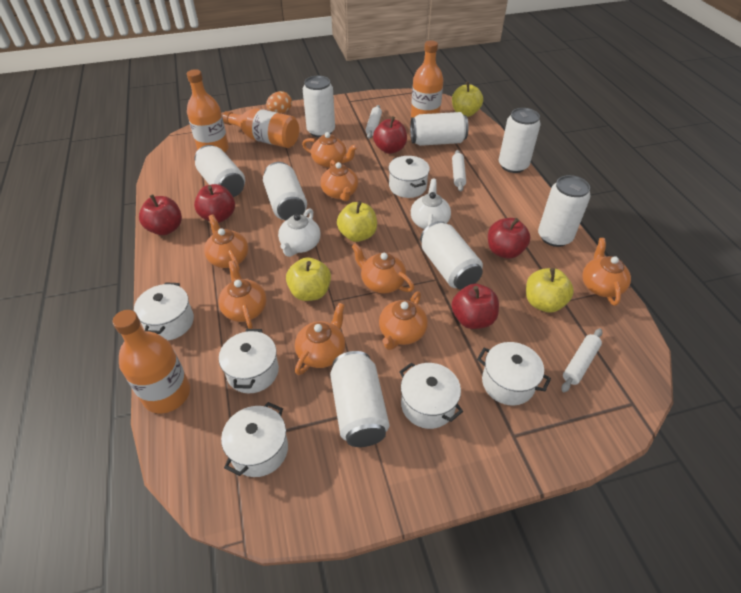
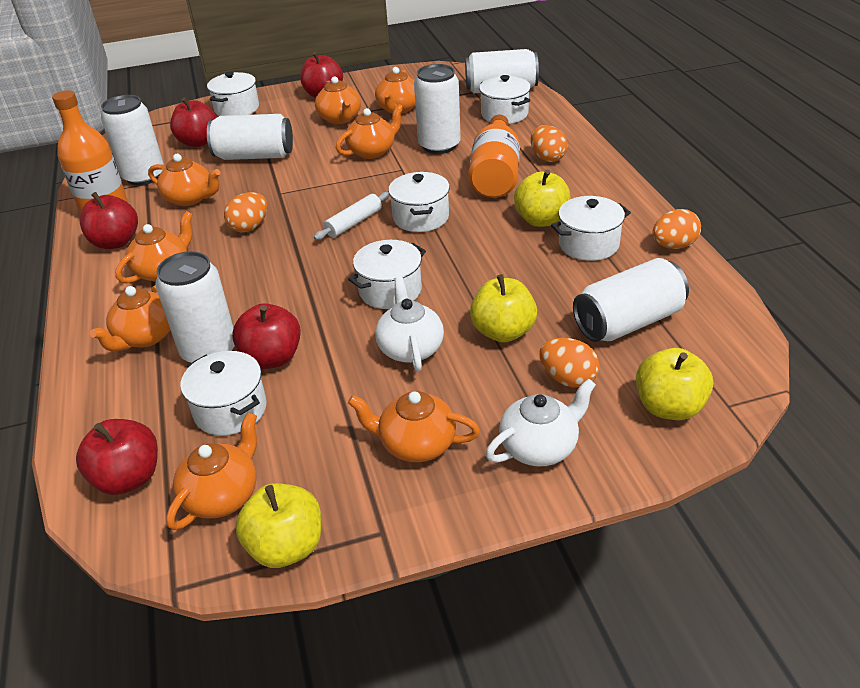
orange bottle: 4 -> 2
orange egg: 1 -> 4
white can: 8 -> 6
white rolling pin: 3 -> 1

